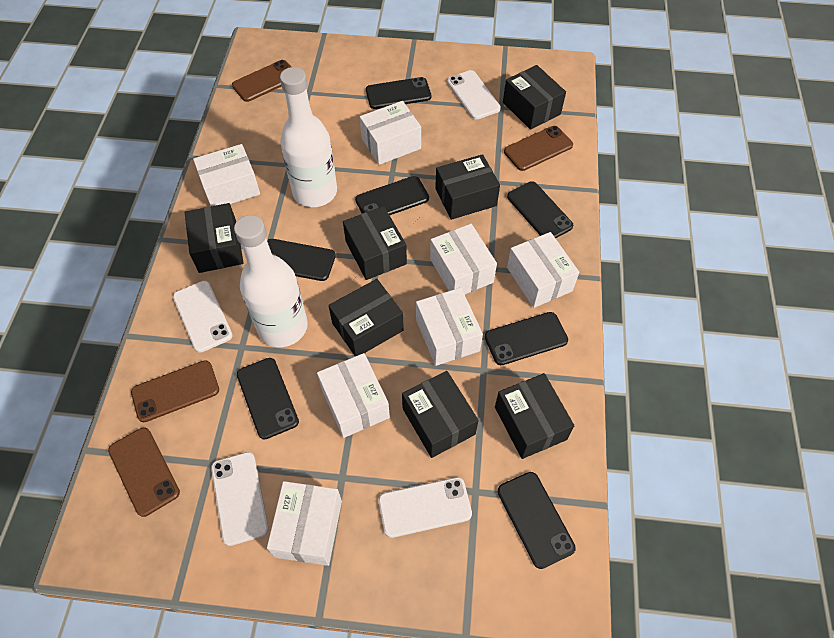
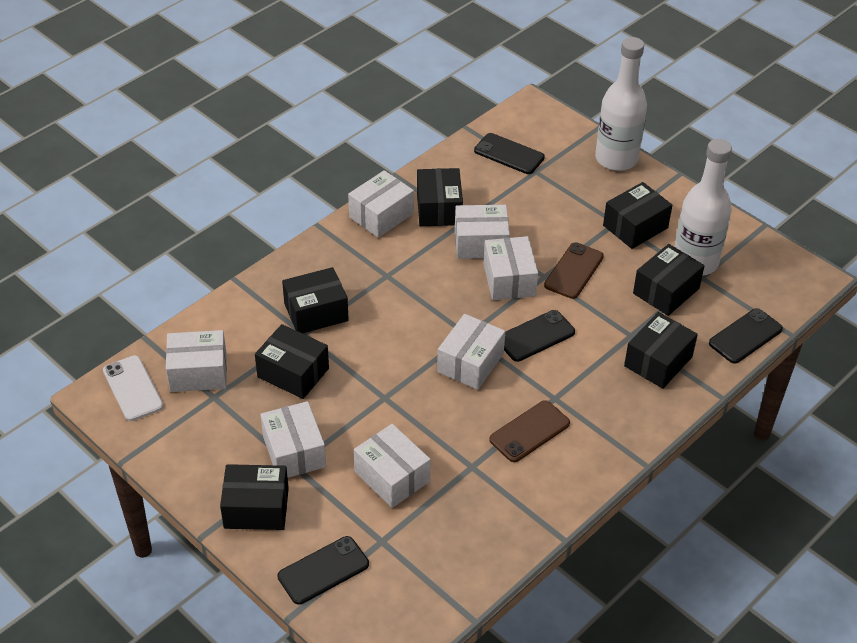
black phone: 7 -> 4
brown phone: 4 -> 2
white phone: 4 -> 1

